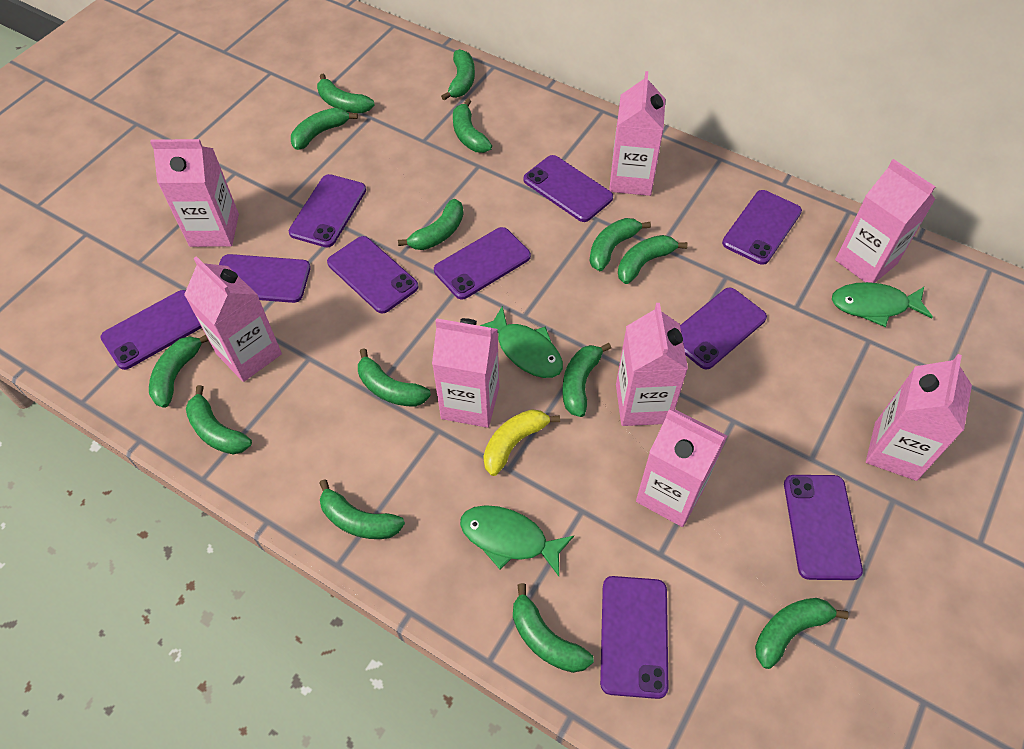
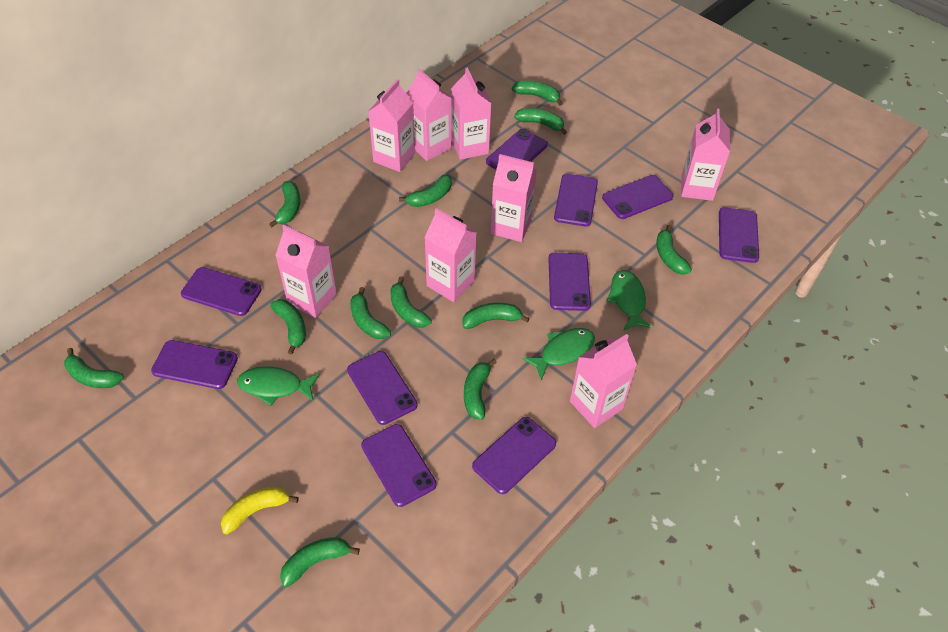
green banana: 14 -> 12

